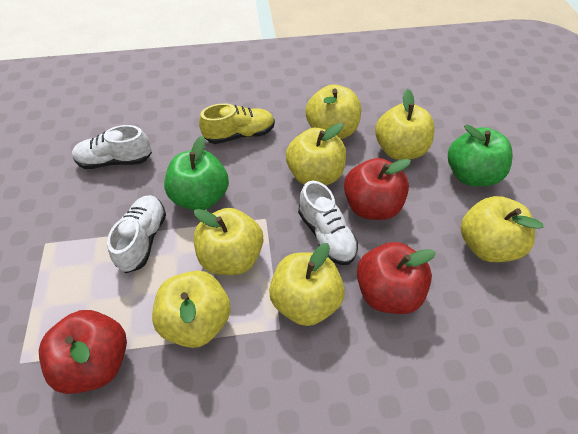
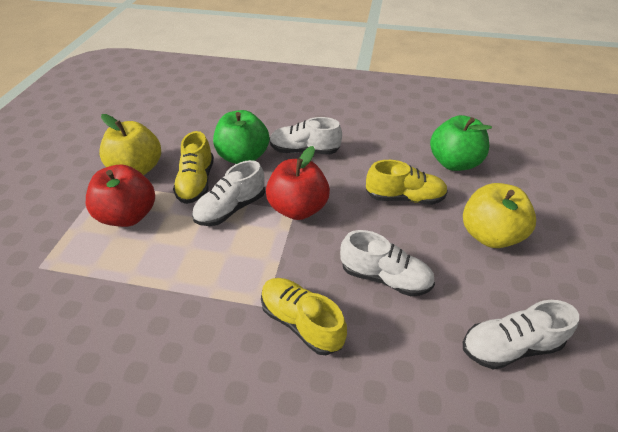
red apple: 3 -> 2
white shoe: 3 -> 4
yellow apple: 7 -> 2
yellow shoe: 1 -> 3

